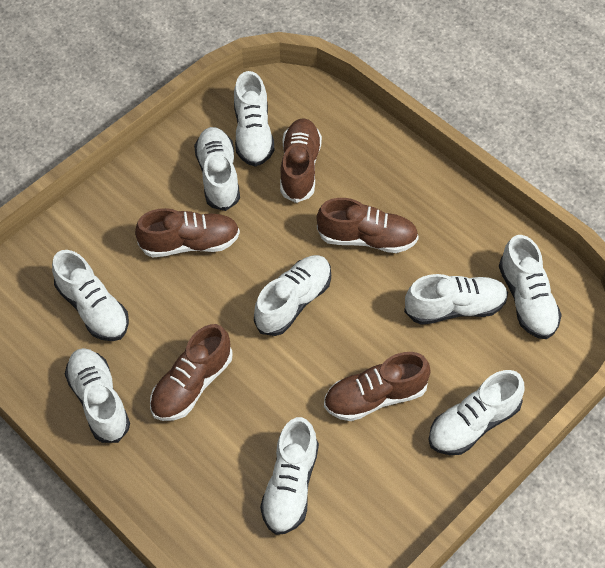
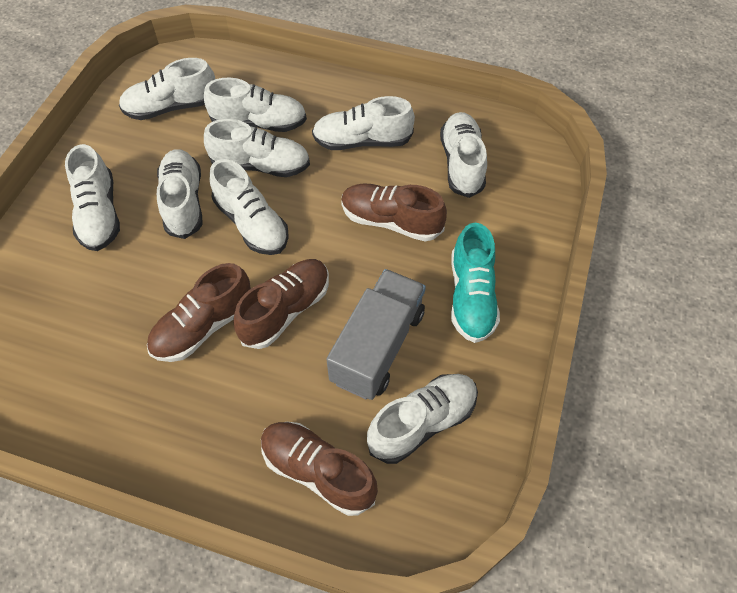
brown shoe: 5 -> 4
grey truck: 0 -> 1
turquoise shoe: 0 -> 1

